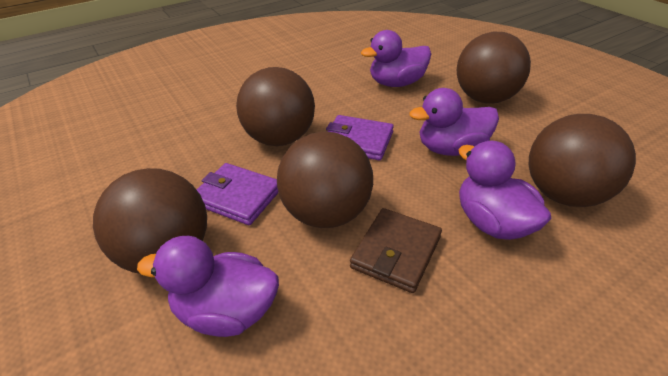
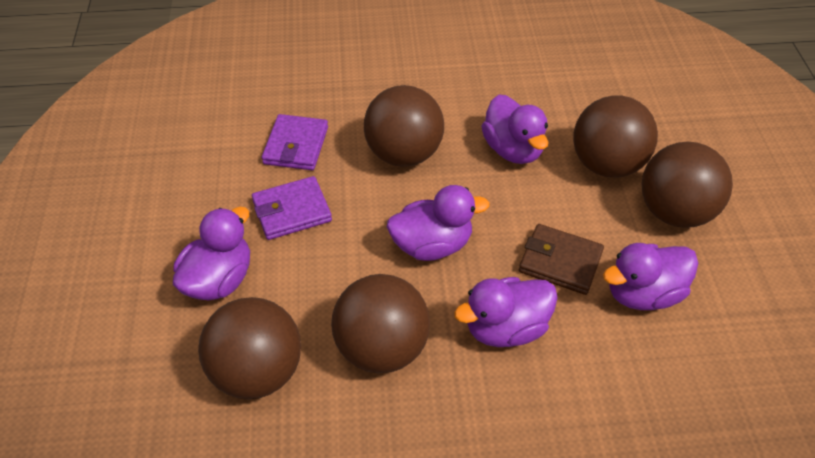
purple duck: 4 -> 5

